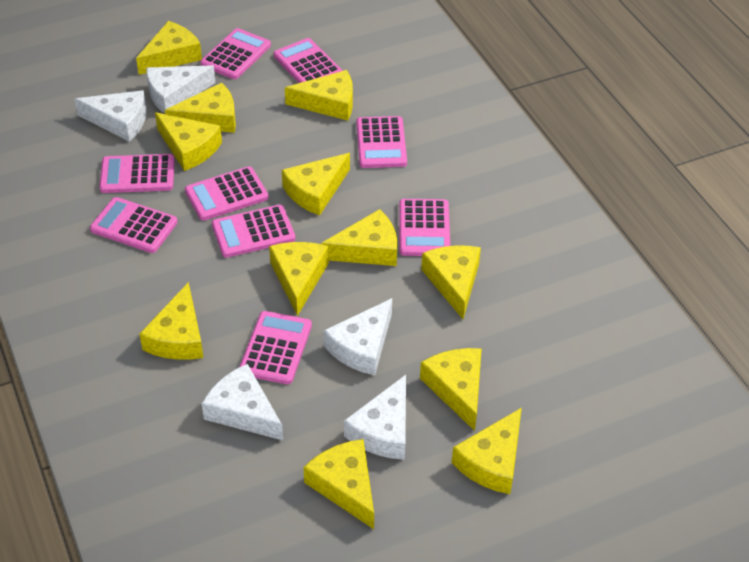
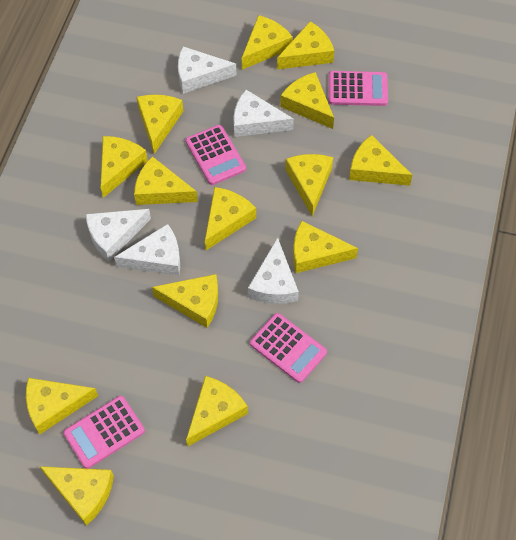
pink calculator: 9 -> 4
yellow cheese: 12 -> 14

